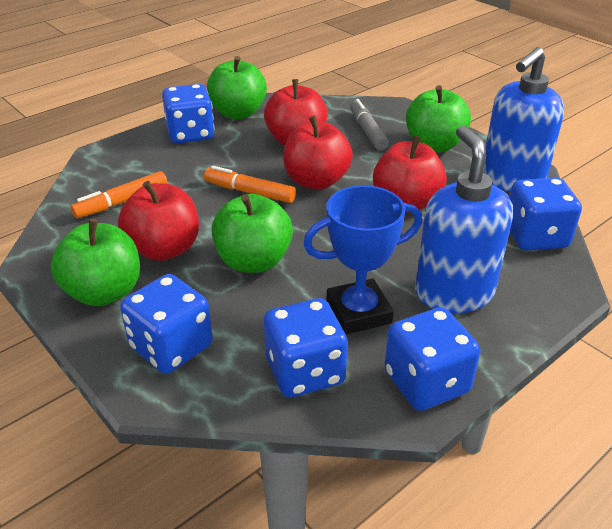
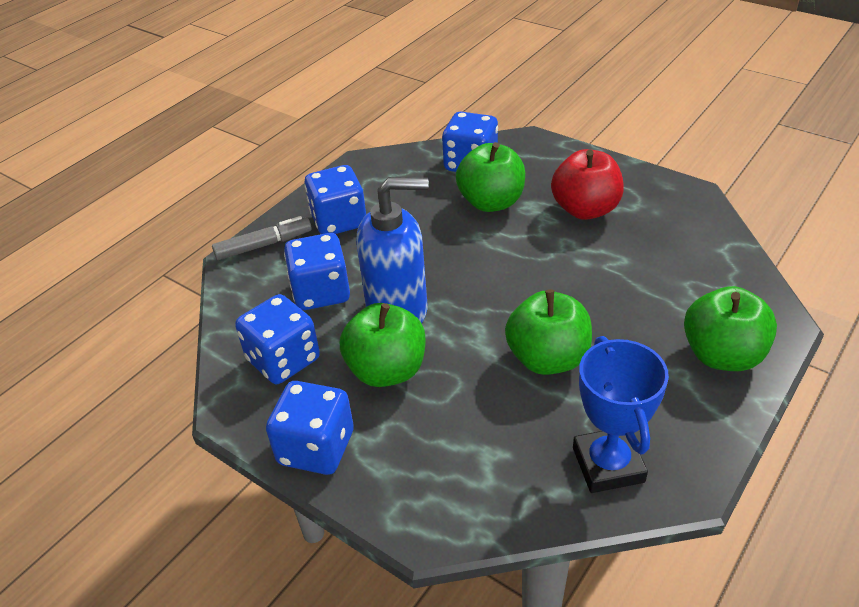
blue soap dispenser: 2 -> 1
orange marker: 2 -> 0
red apple: 4 -> 1

